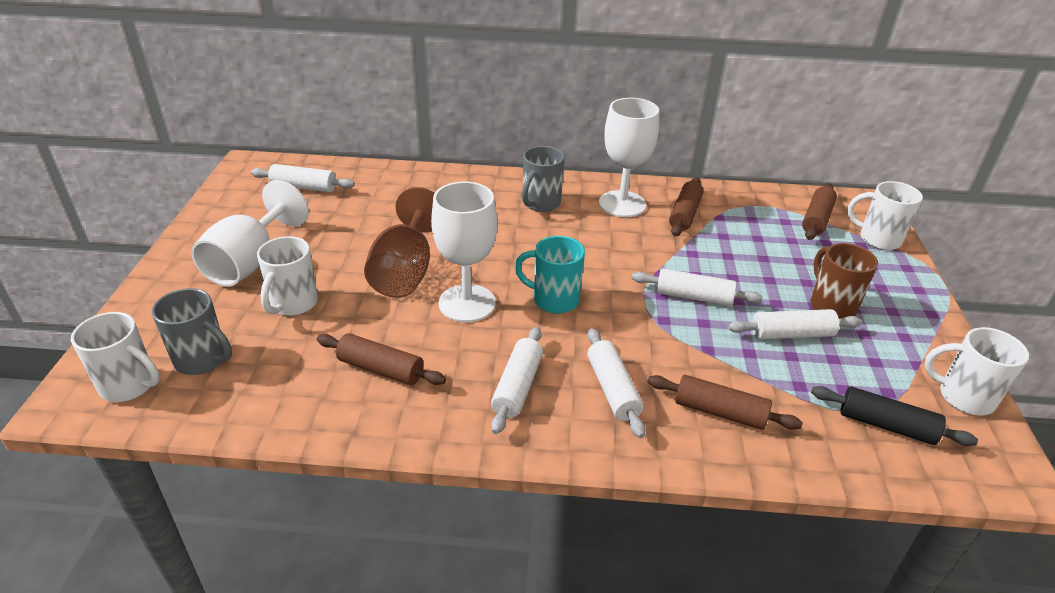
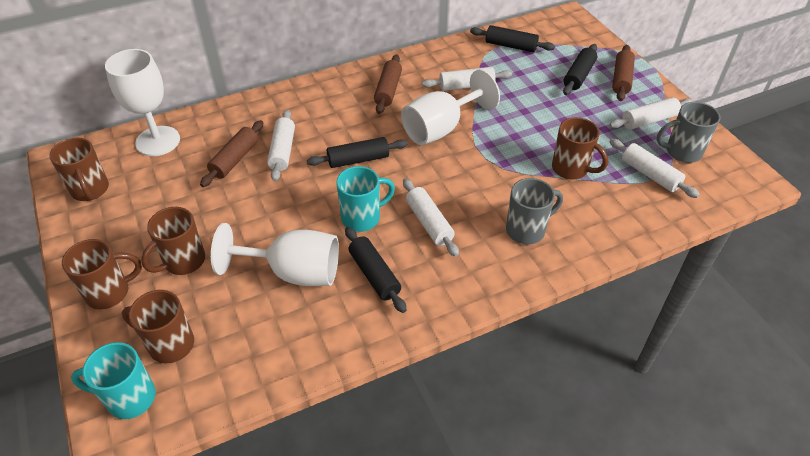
black rolling pin: 1 -> 4
brown goblet: 1 -> 0
brown mug: 1 -> 5
brown rolling pin: 4 -> 3
turquoise mug: 1 -> 2
white mug: 4 -> 0

